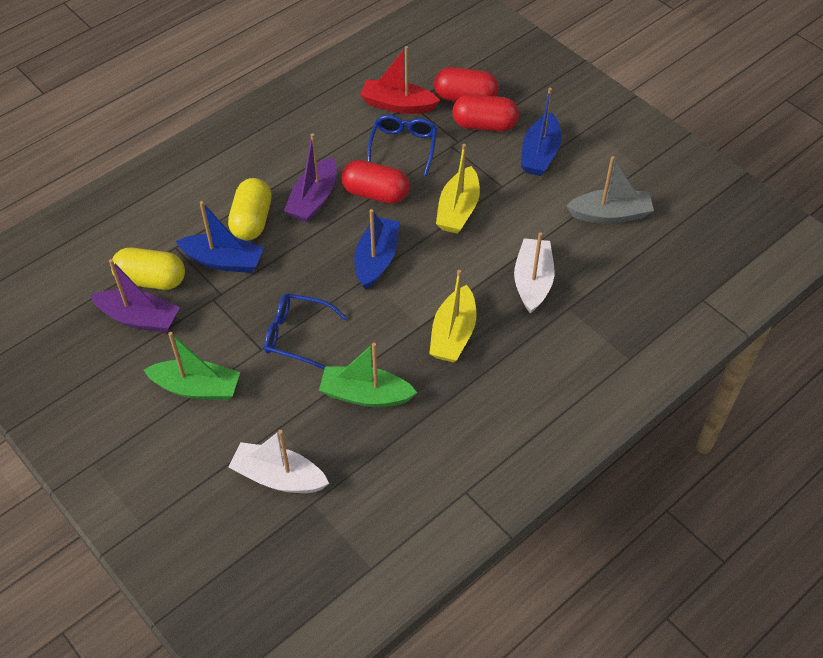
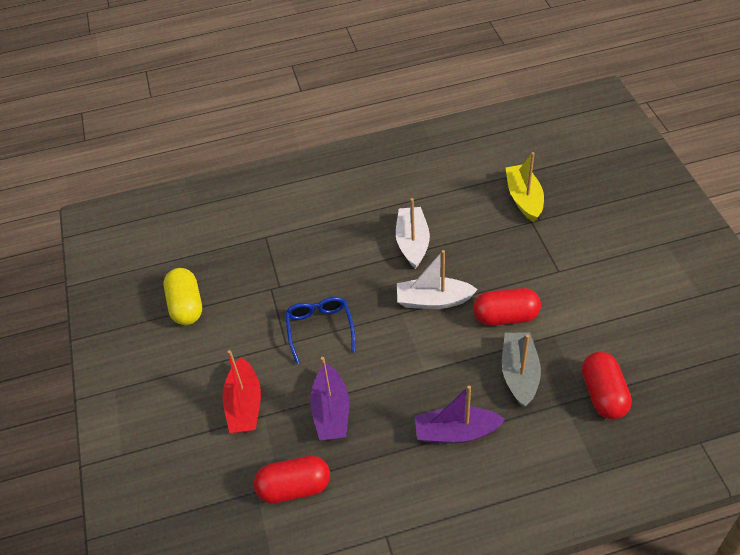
blue boat: 3 -> 0
blue glasses: 2 -> 1
green boat: 2 -> 0
yellow boat: 2 -> 1
yellow capsule: 2 -> 1

